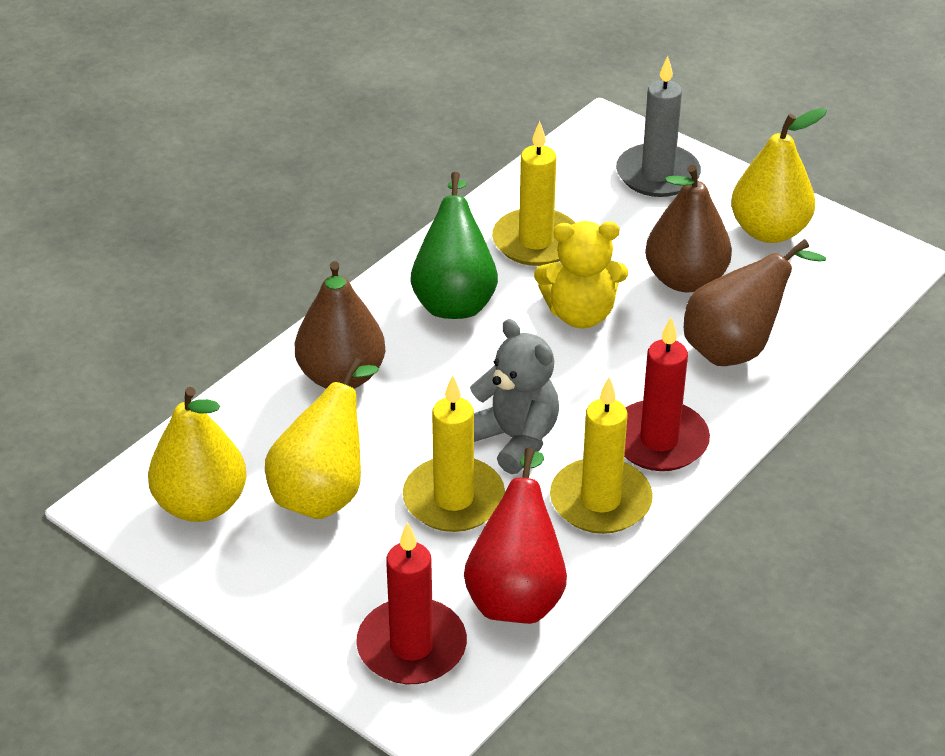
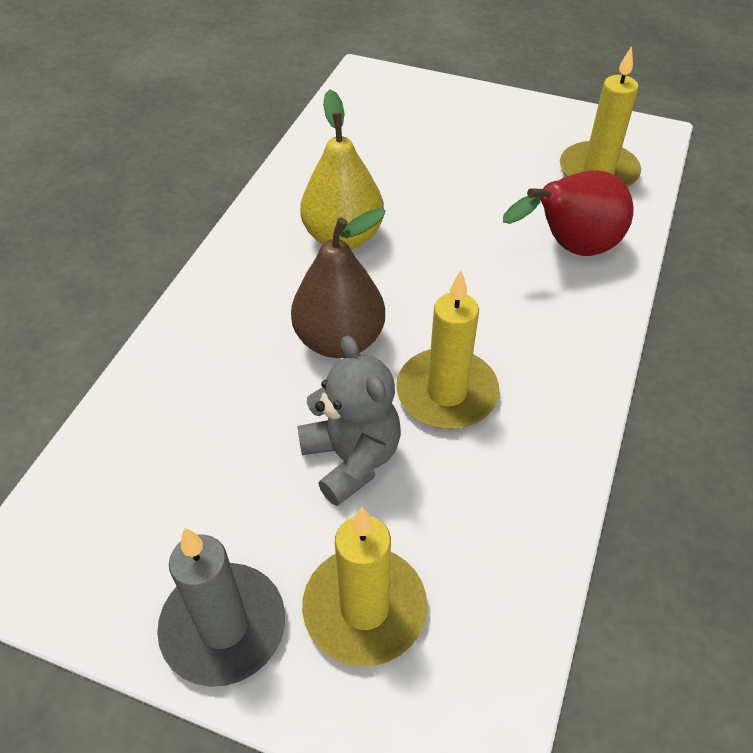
brown pear: 3 -> 1
green pear: 1 -> 0
red candle: 2 -> 0
yellow pear: 3 -> 1
yellow teddy bear: 1 -> 0

